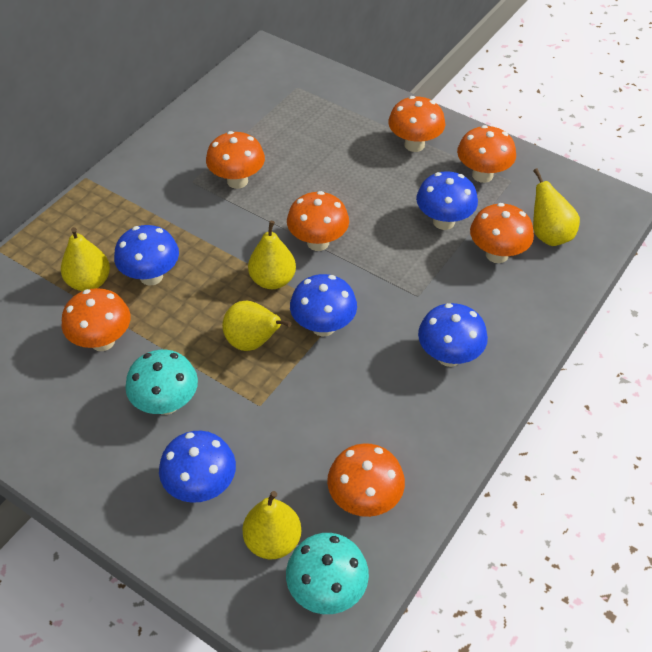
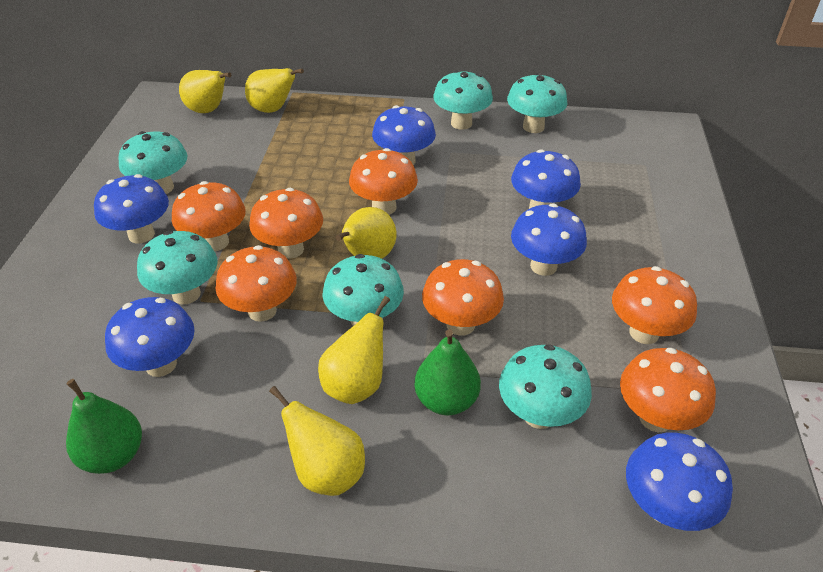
blue mushroom: 5 -> 6
green pear: 0 -> 2
turquoise mushroom: 2 -> 6

